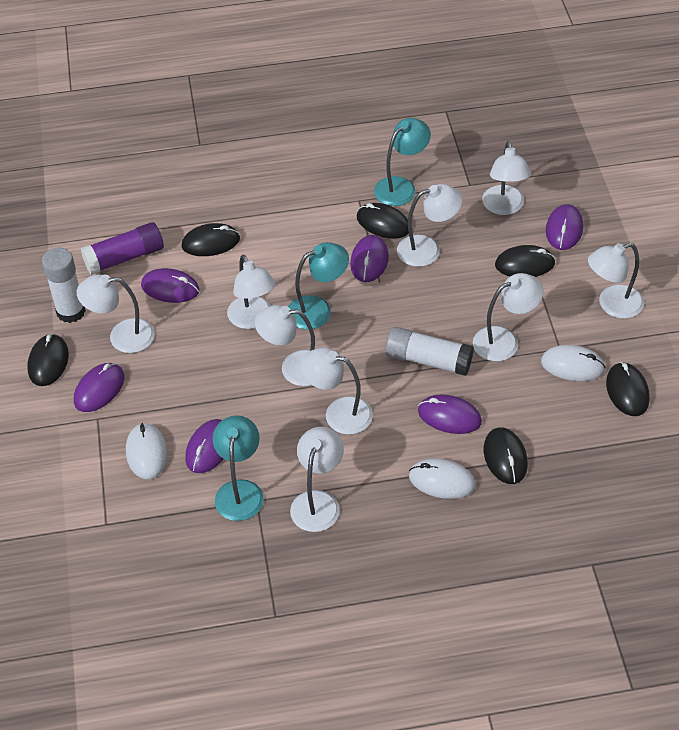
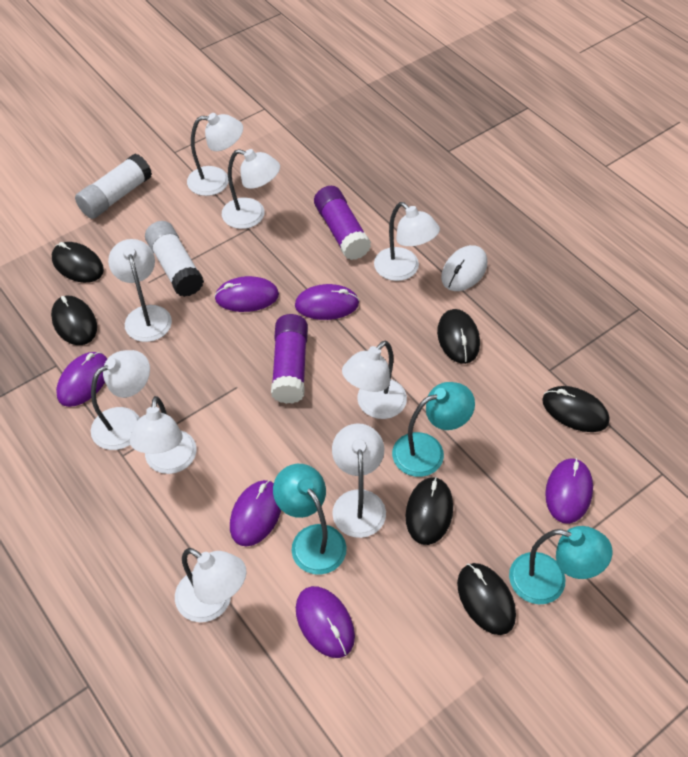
purple glue stick: 1 -> 2
white mouse: 3 -> 1

